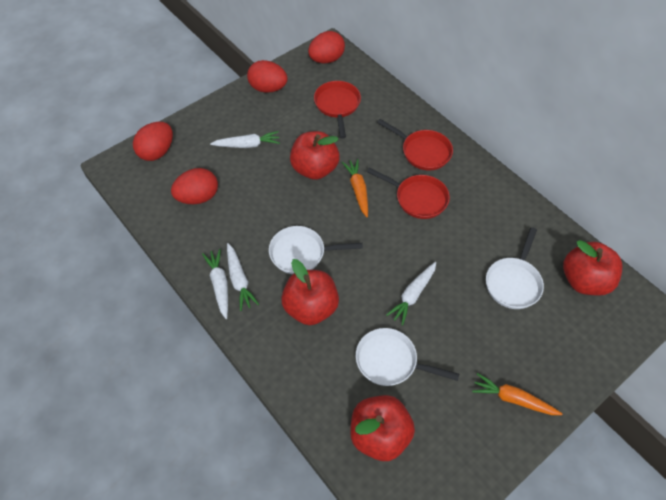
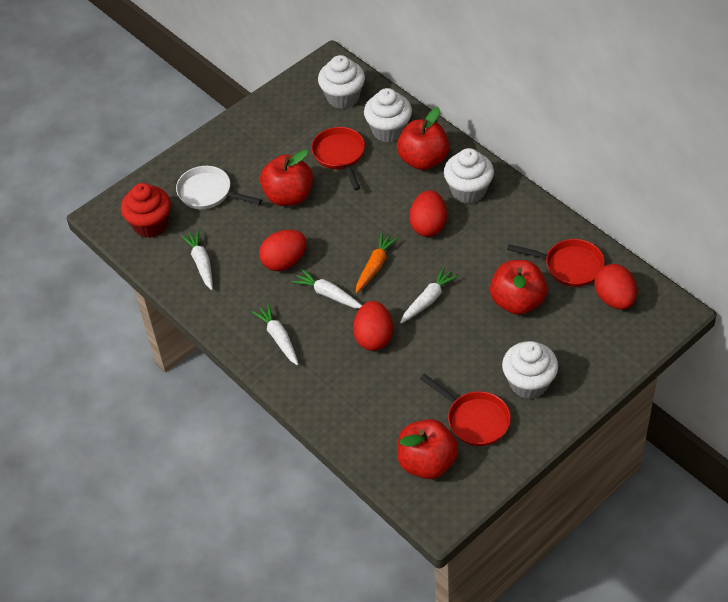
orange carrot: 2 -> 1
red cupcake: 0 -> 1
white cupcake: 0 -> 4
white pan: 3 -> 1

